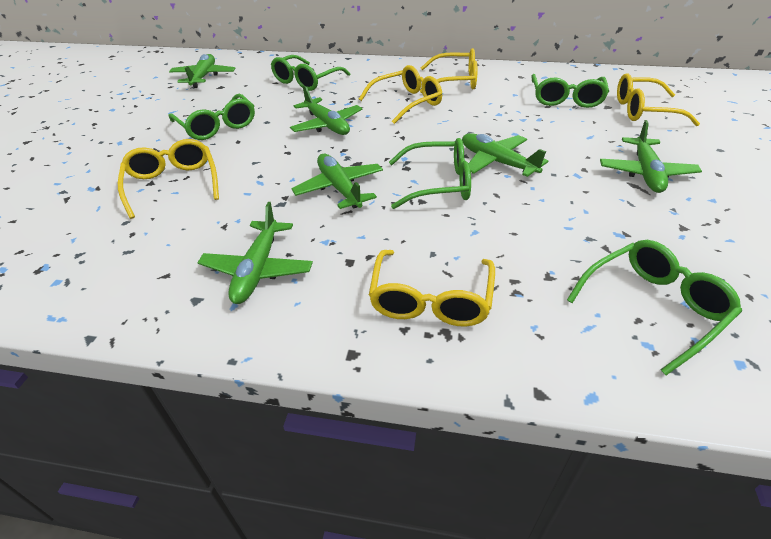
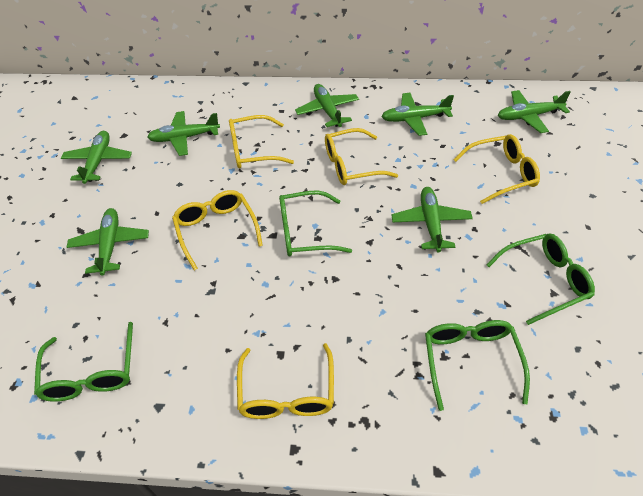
green glasses: 5 -> 4
green plane: 6 -> 7

